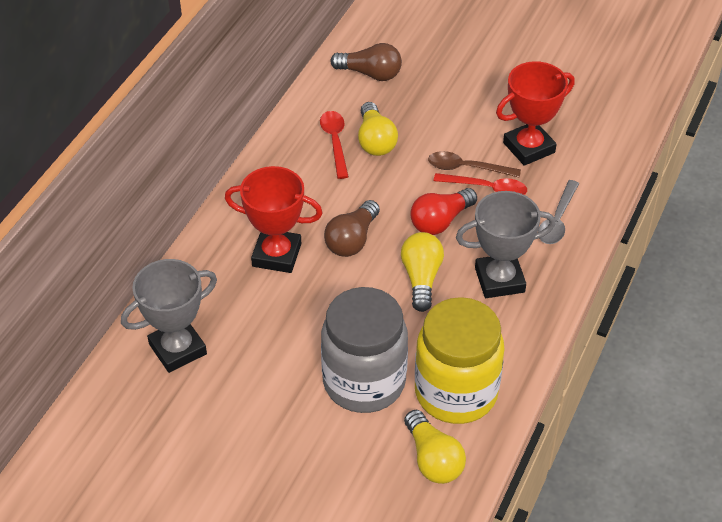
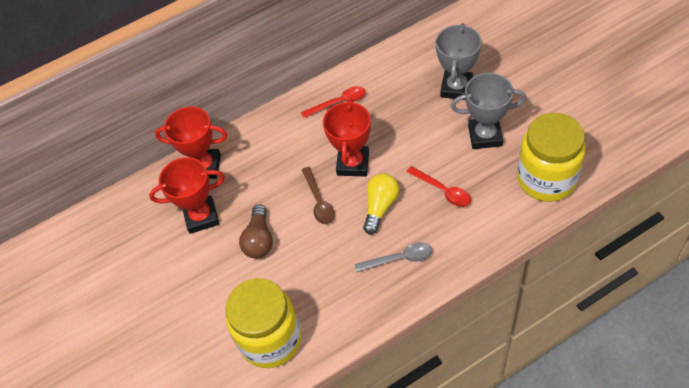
brown light bulb: 2 -> 1
grey jar: 1 -> 0
red light bulb: 1 -> 0
red trophy: 2 -> 3
yellow jar: 1 -> 2
yellow light bulb: 3 -> 1

